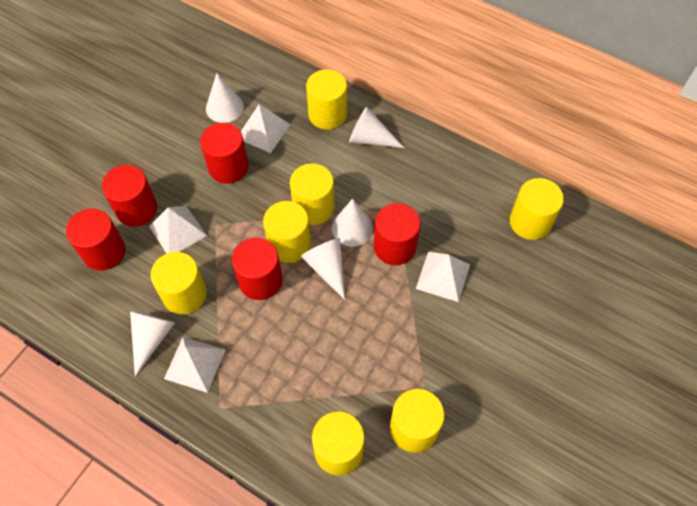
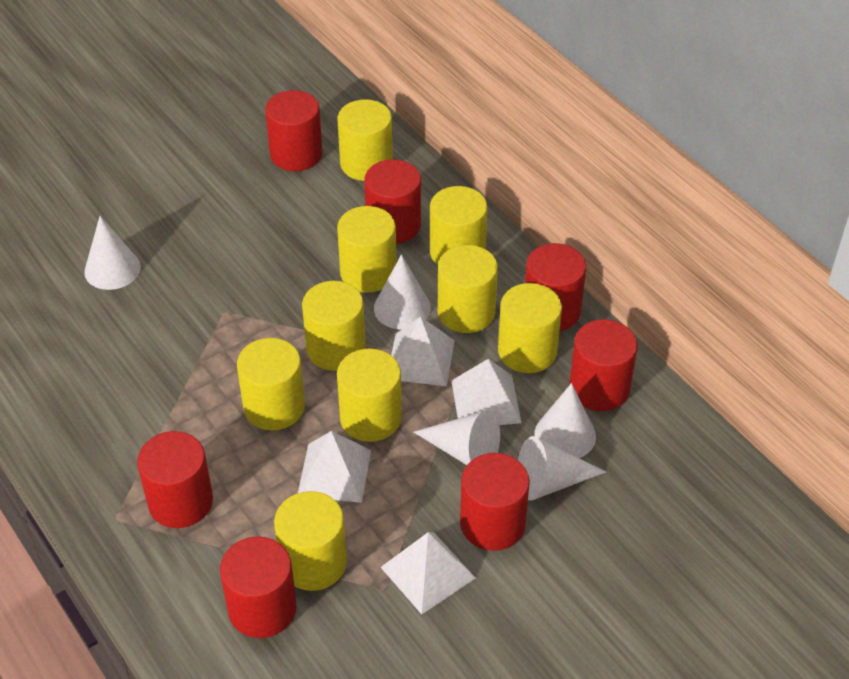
red cylinder: 5 -> 7
yellow cylinder: 7 -> 9

